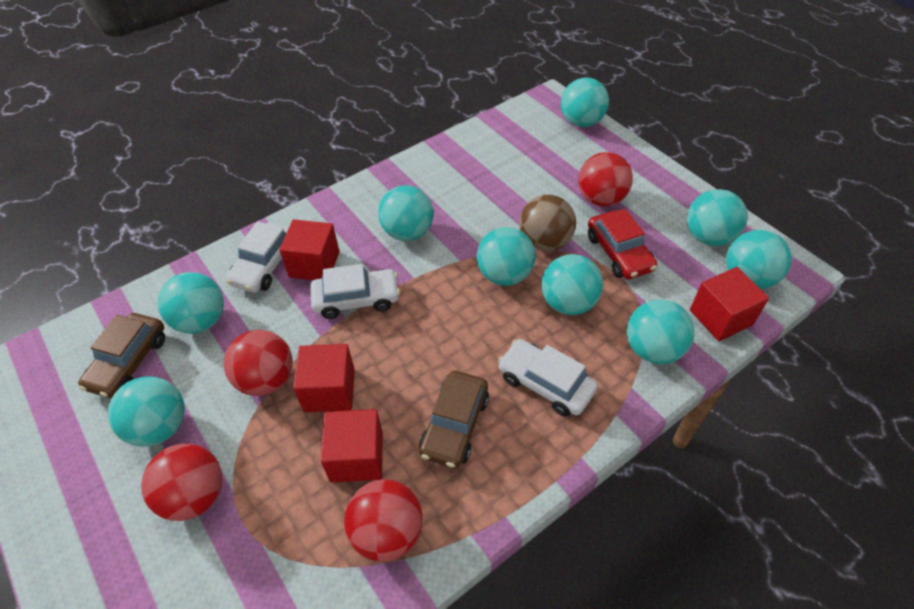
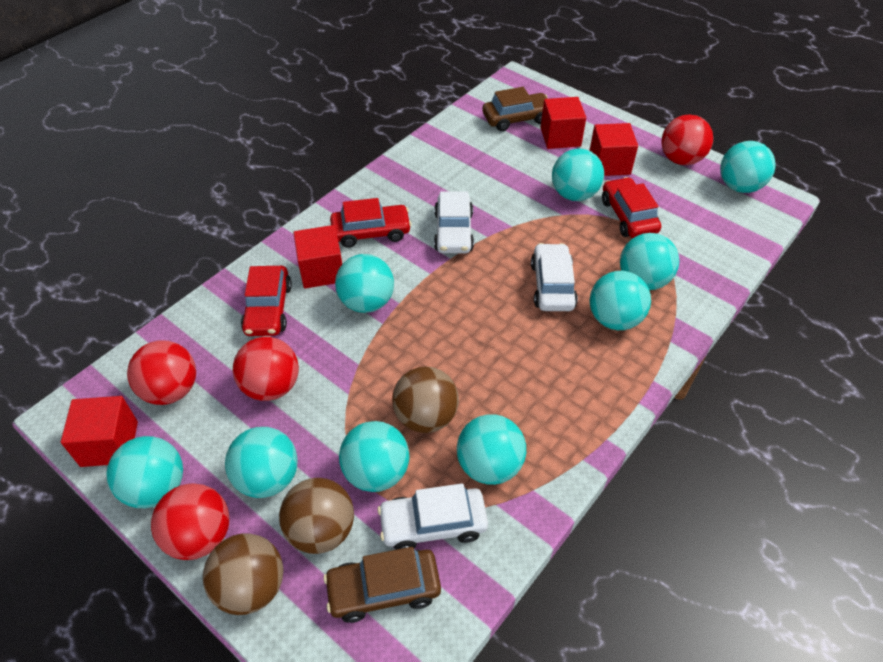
brown ball: 1 -> 3
red car: 1 -> 3

